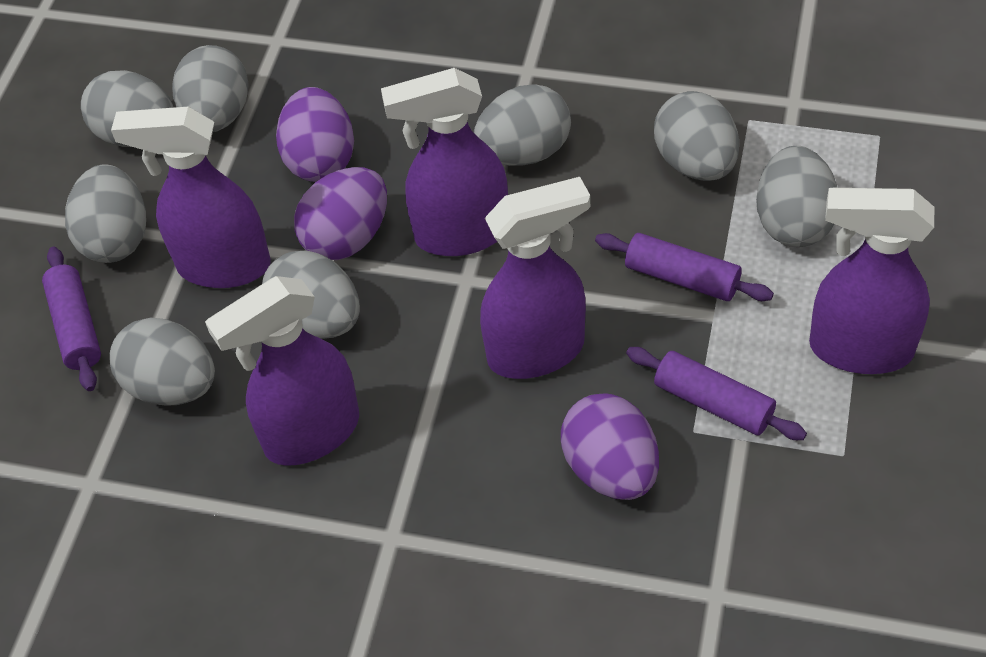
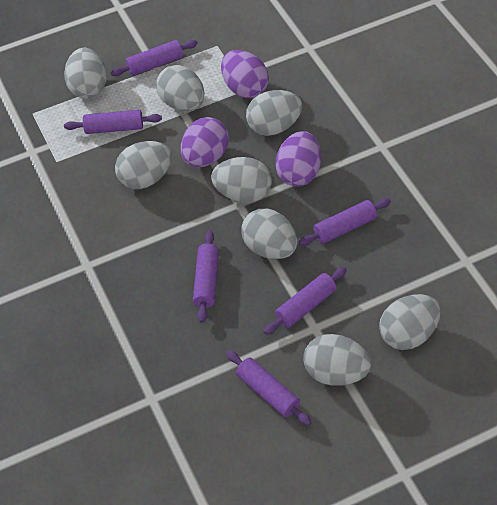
purple rolling pin: 3 -> 6
purple spray bottle: 5 -> 0

